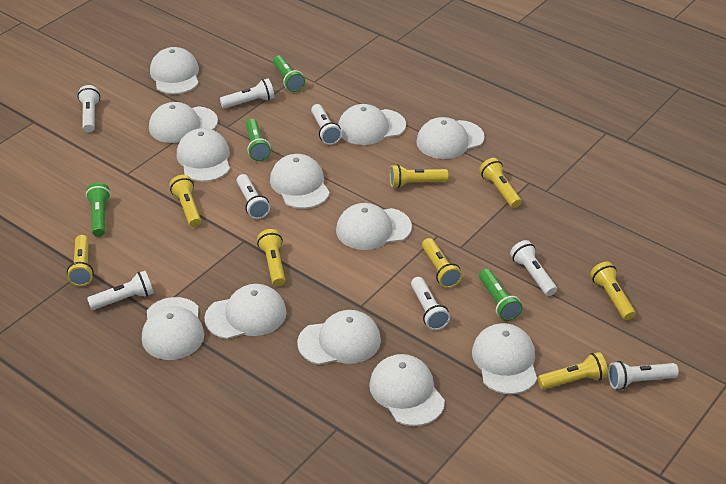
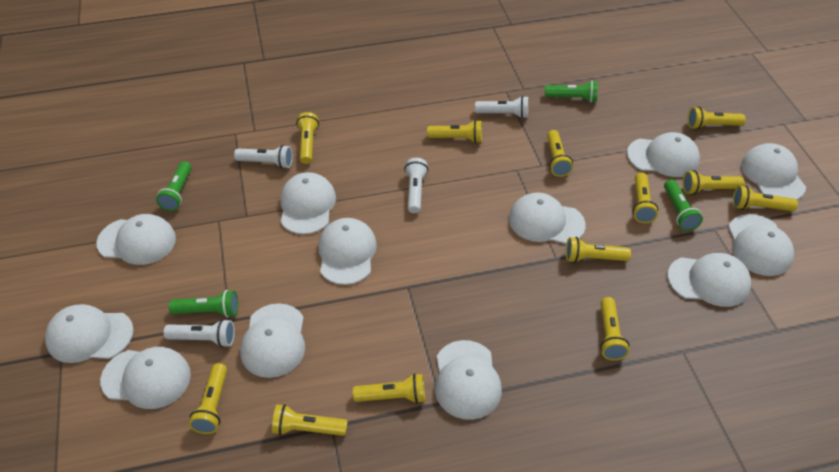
white flashlight: 8 -> 4
yellow flashlight: 8 -> 12

